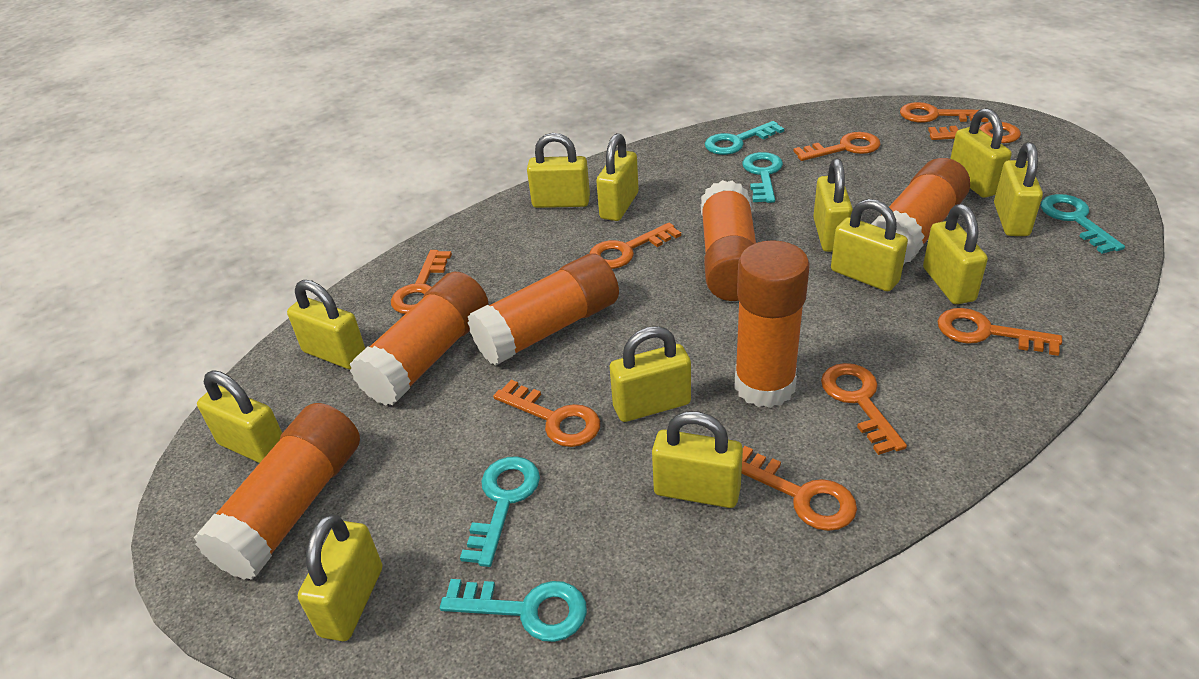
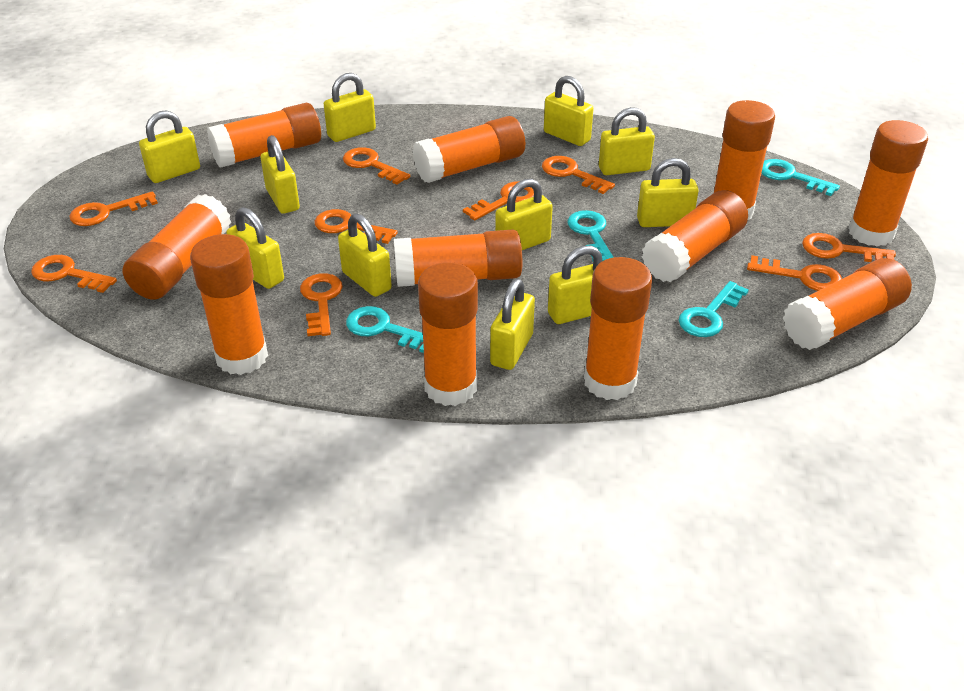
orange glue stick: 6 -> 11
turquoise key: 5 -> 4
yellow padlock: 12 -> 11

